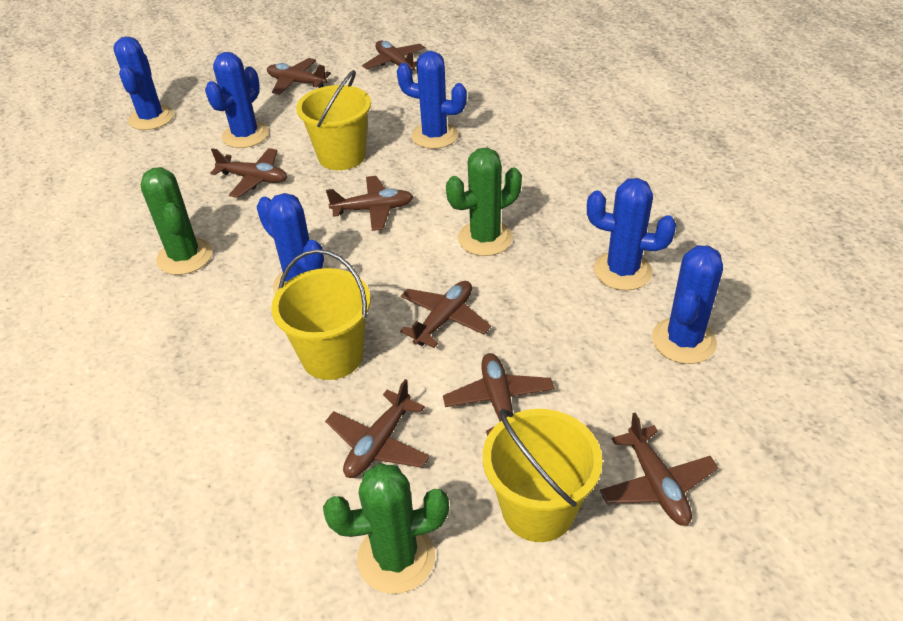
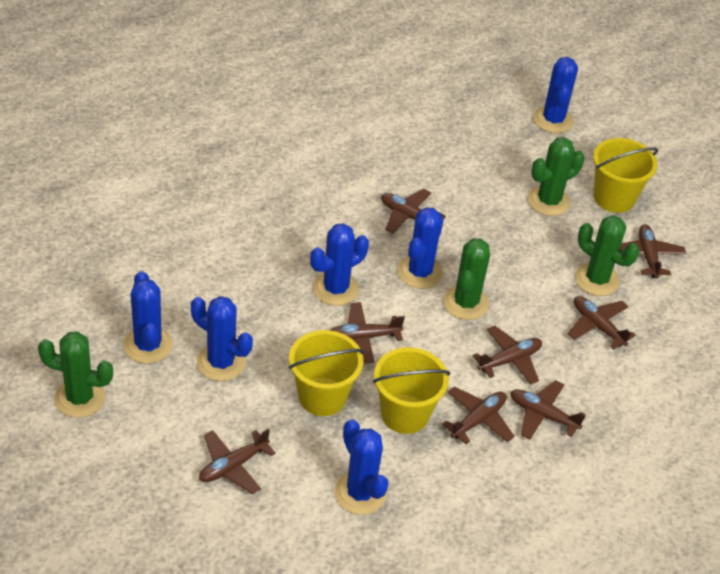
green cactus: 3 -> 4

